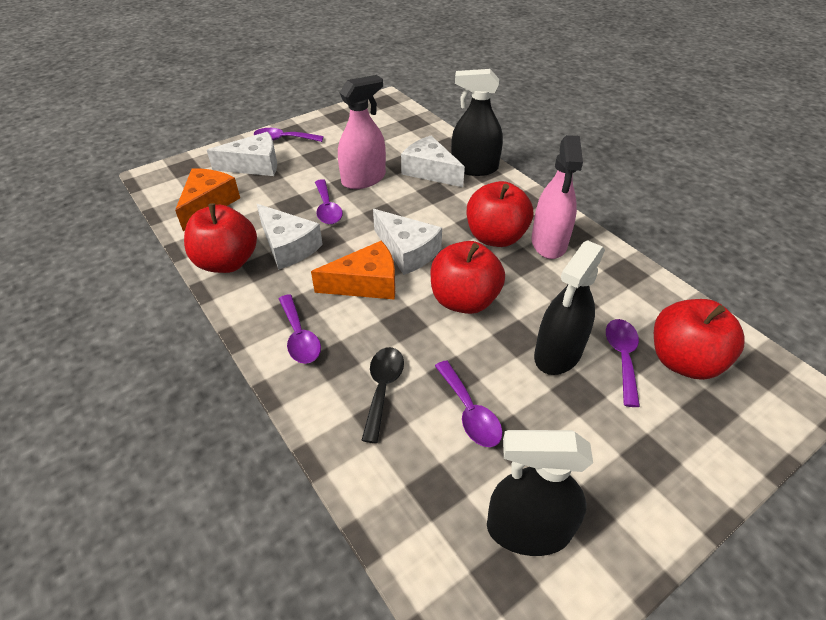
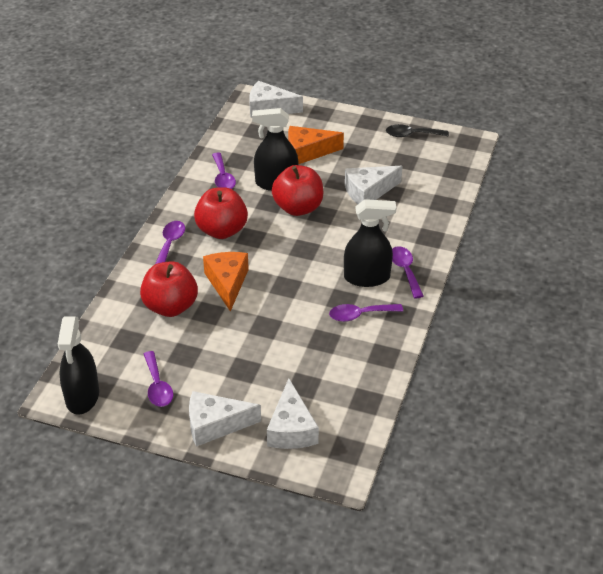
pink spray bottle: 2 -> 0
red apple: 4 -> 3

